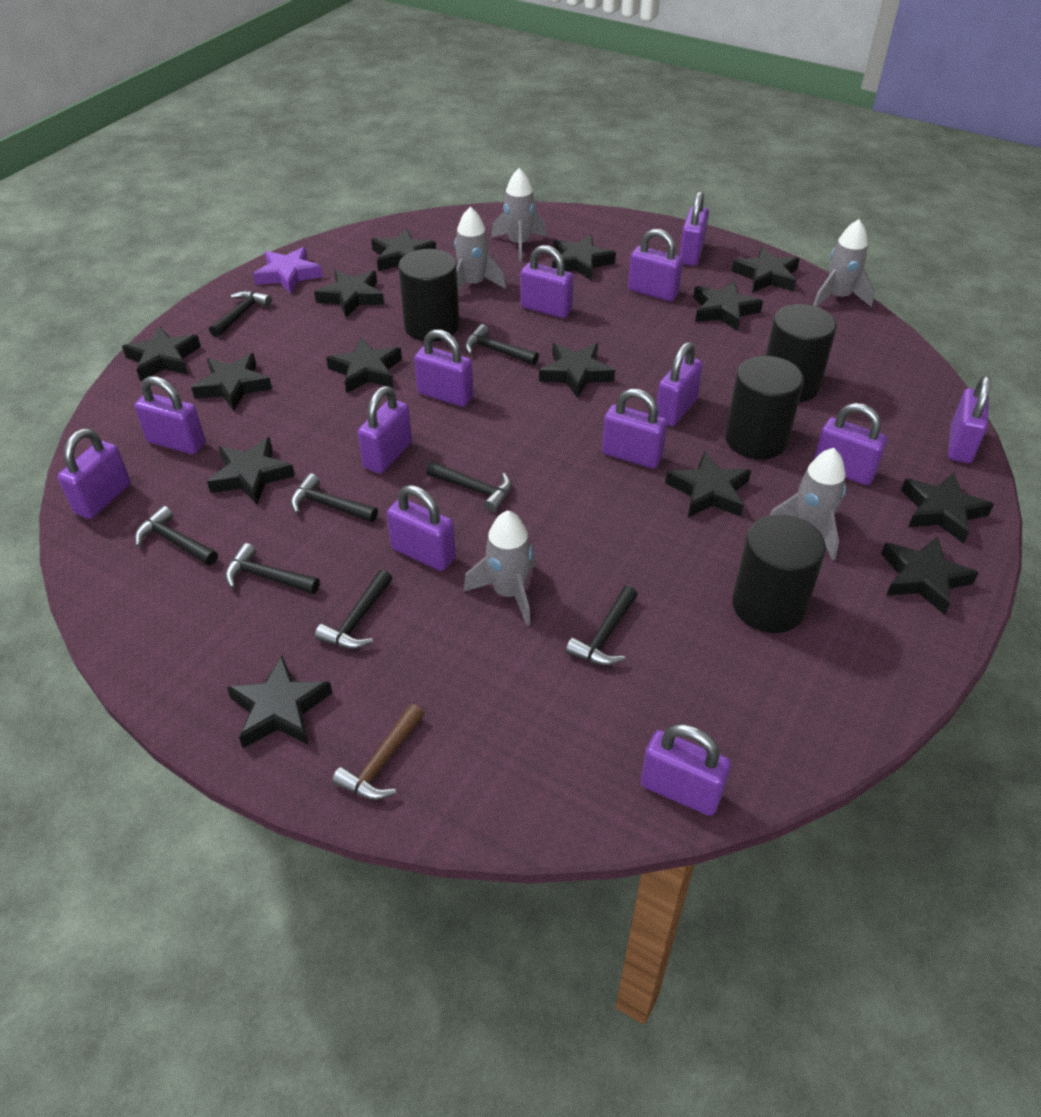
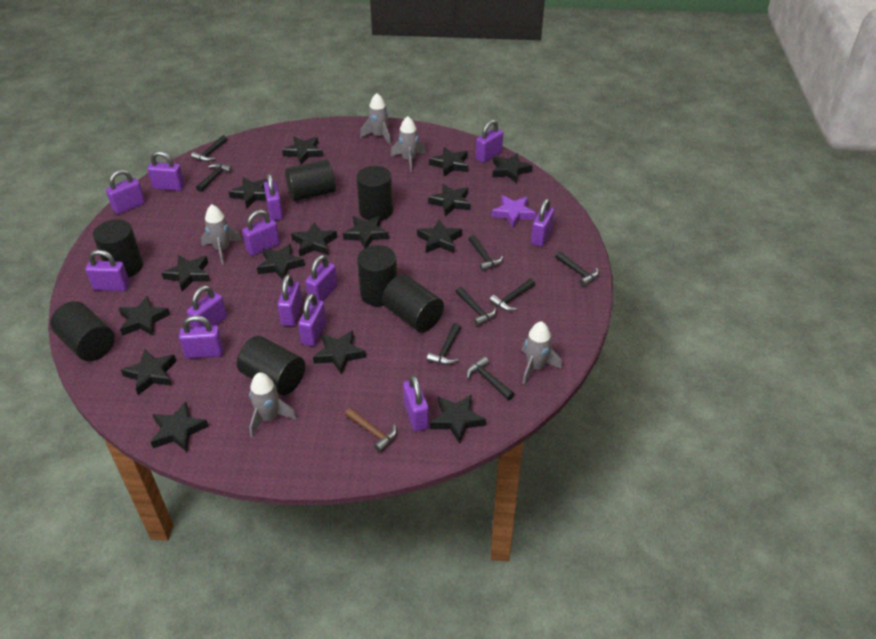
black cylinder: 4 -> 7
black star: 14 -> 15

